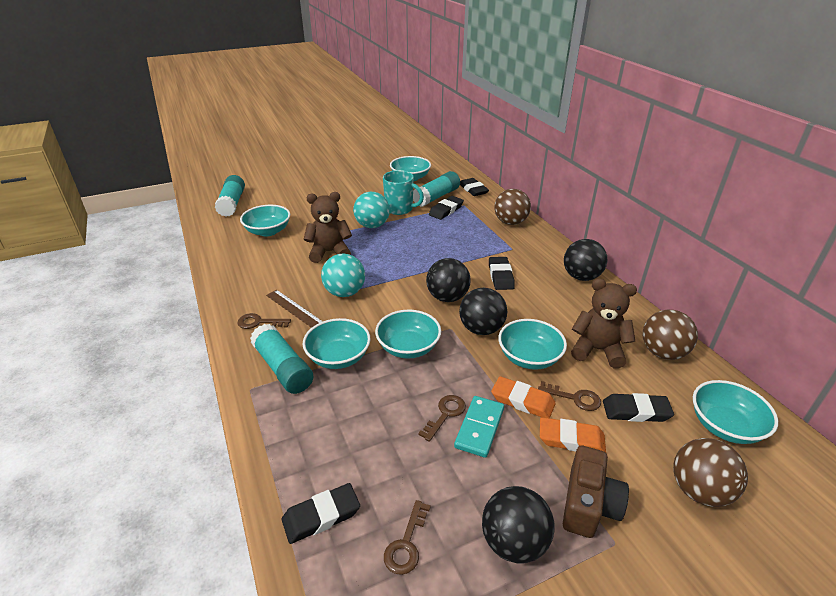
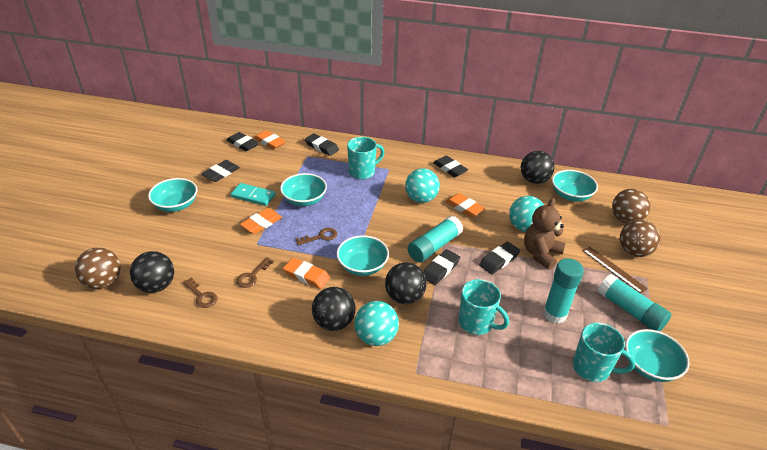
black eraser: 5 -> 6
brown camera: 1 -> 0
brown key: 4 -> 3
brown teddy bear: 2 -> 1
orange eraser: 2 -> 4
turquoise ball: 2 -> 3
turquoise bowl: 6 -> 5
turquoise mug: 1 -> 3

